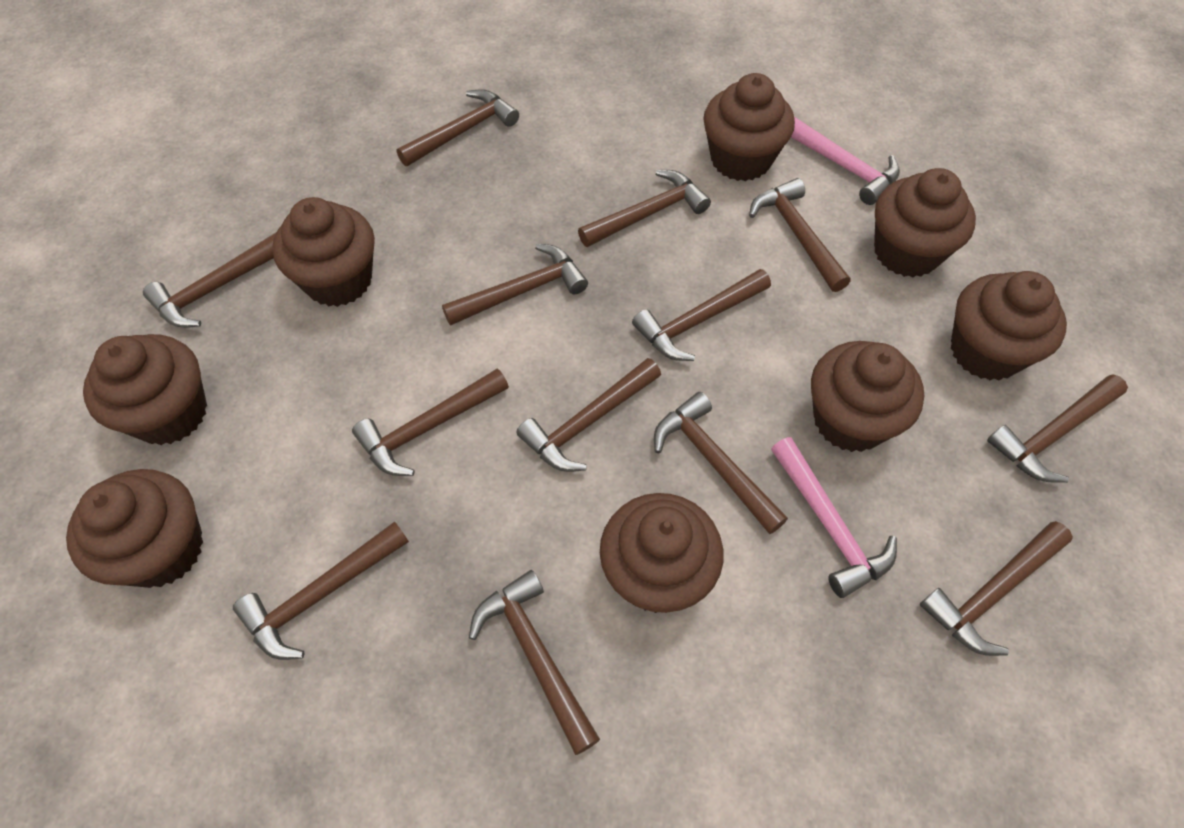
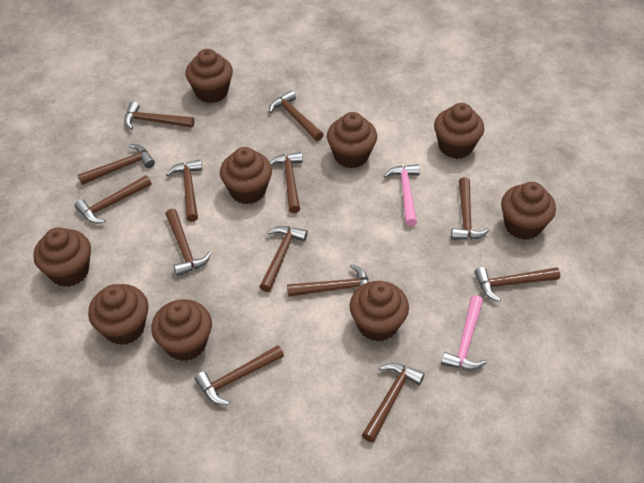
brown cupcake: 8 -> 9

